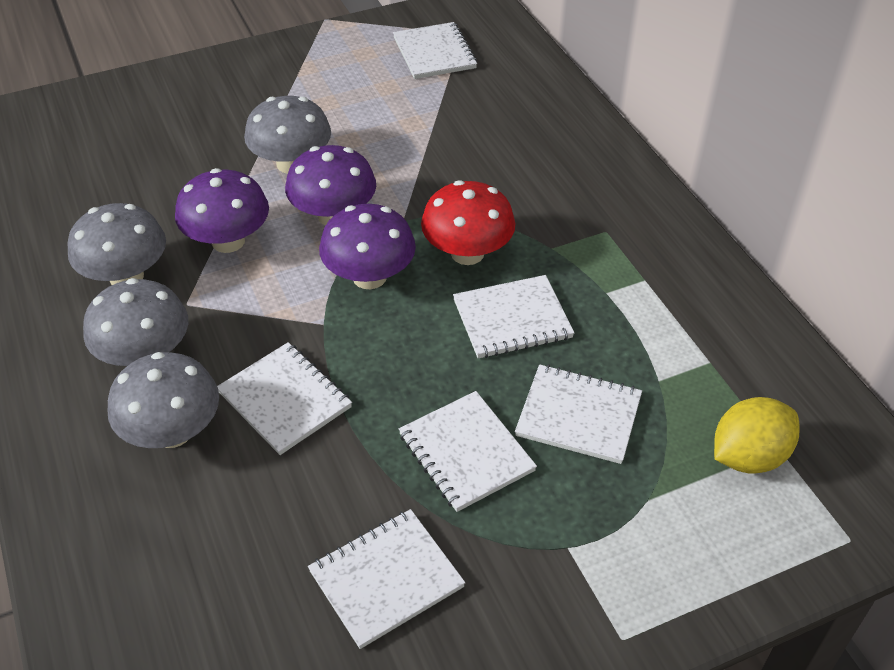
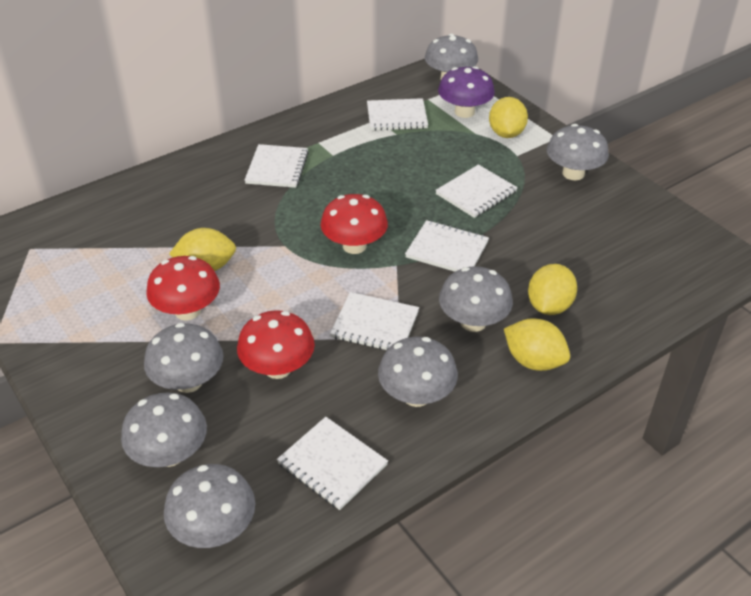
grey mushroom: 4 -> 7
purple mushroom: 3 -> 1
red mushroom: 1 -> 3
yellow lemon: 1 -> 4

